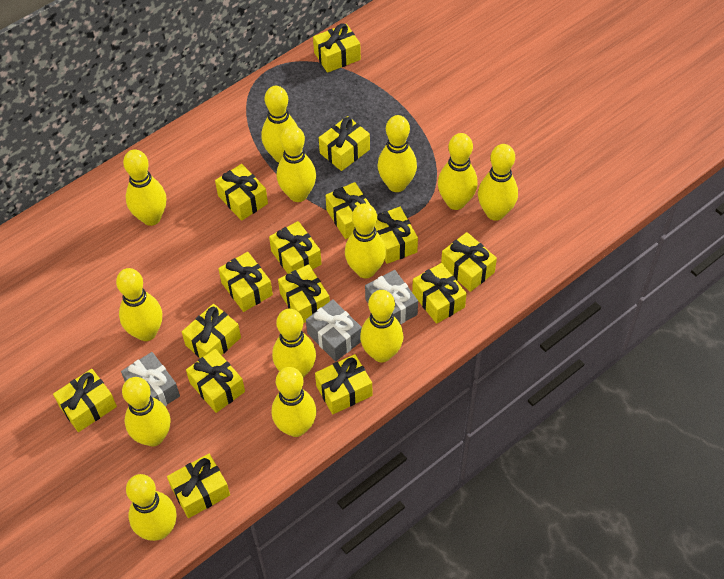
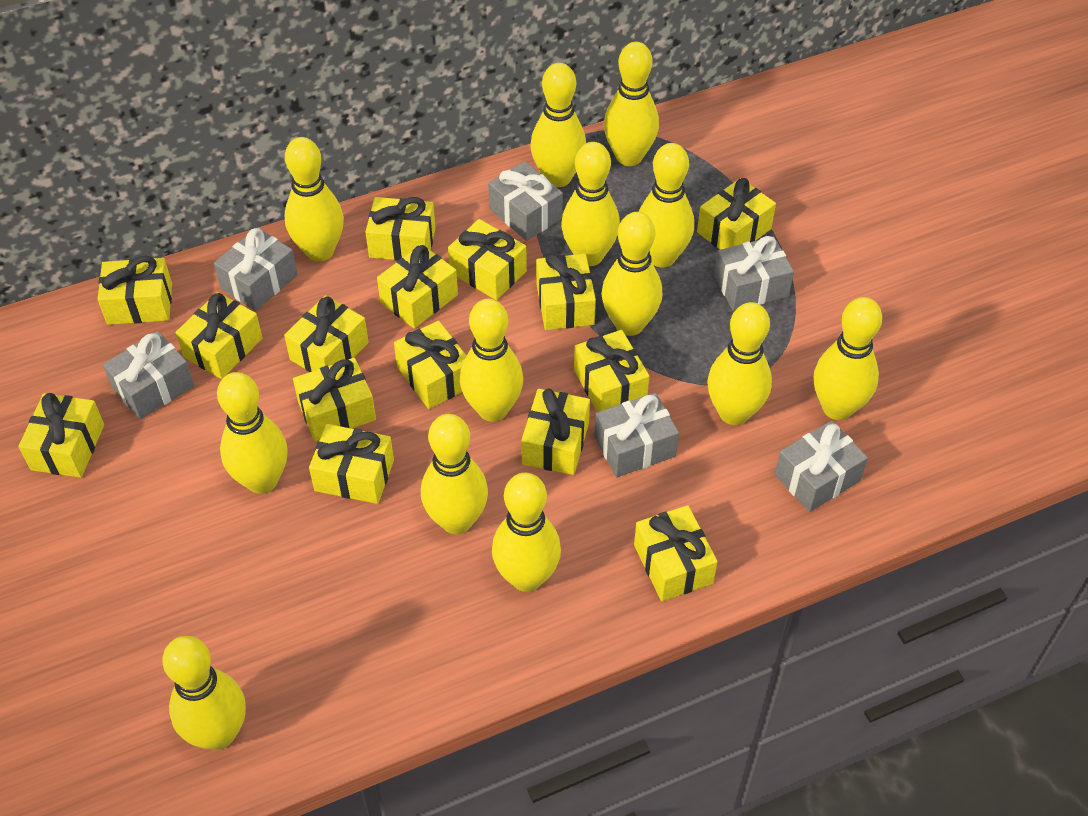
grey gift: 3 -> 6

